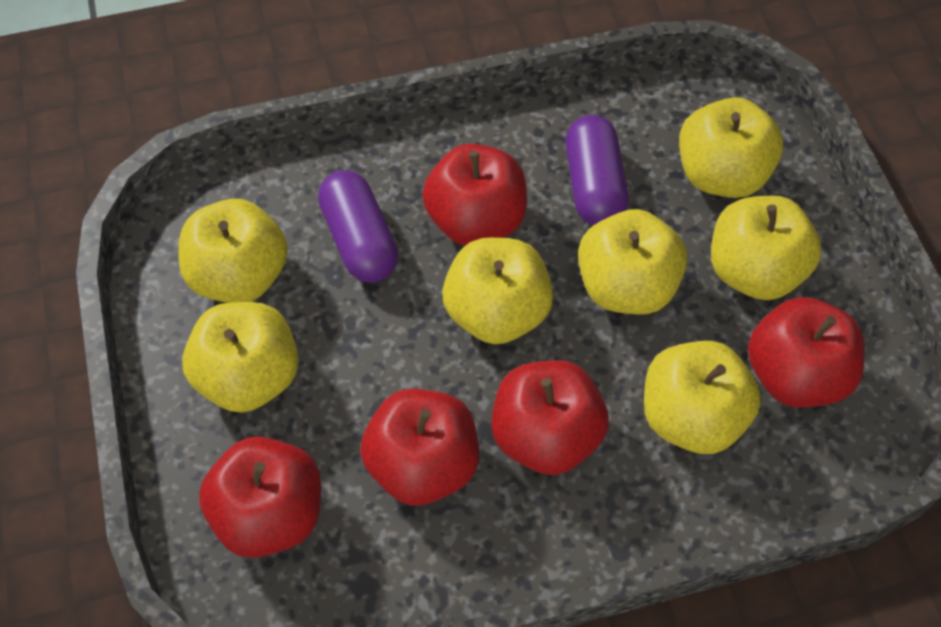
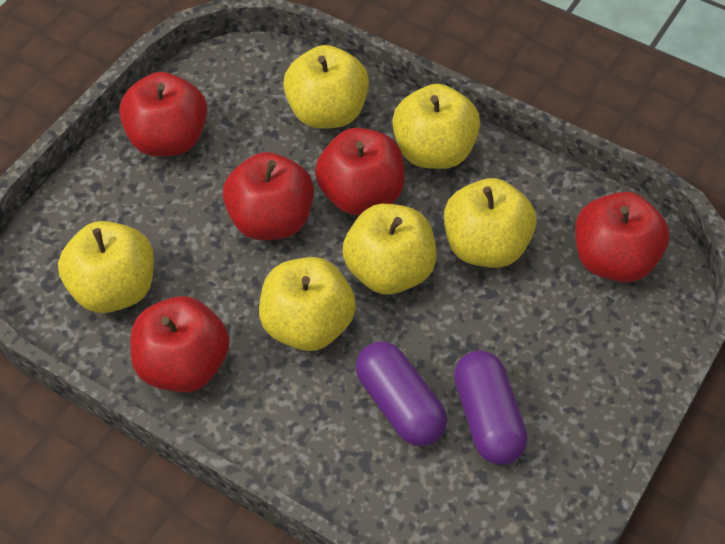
yellow apple: 7 -> 6

